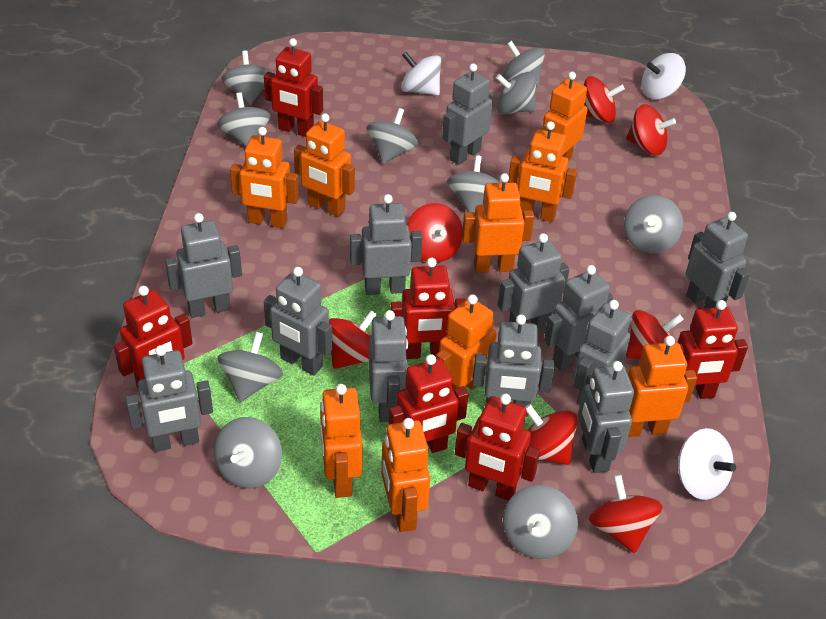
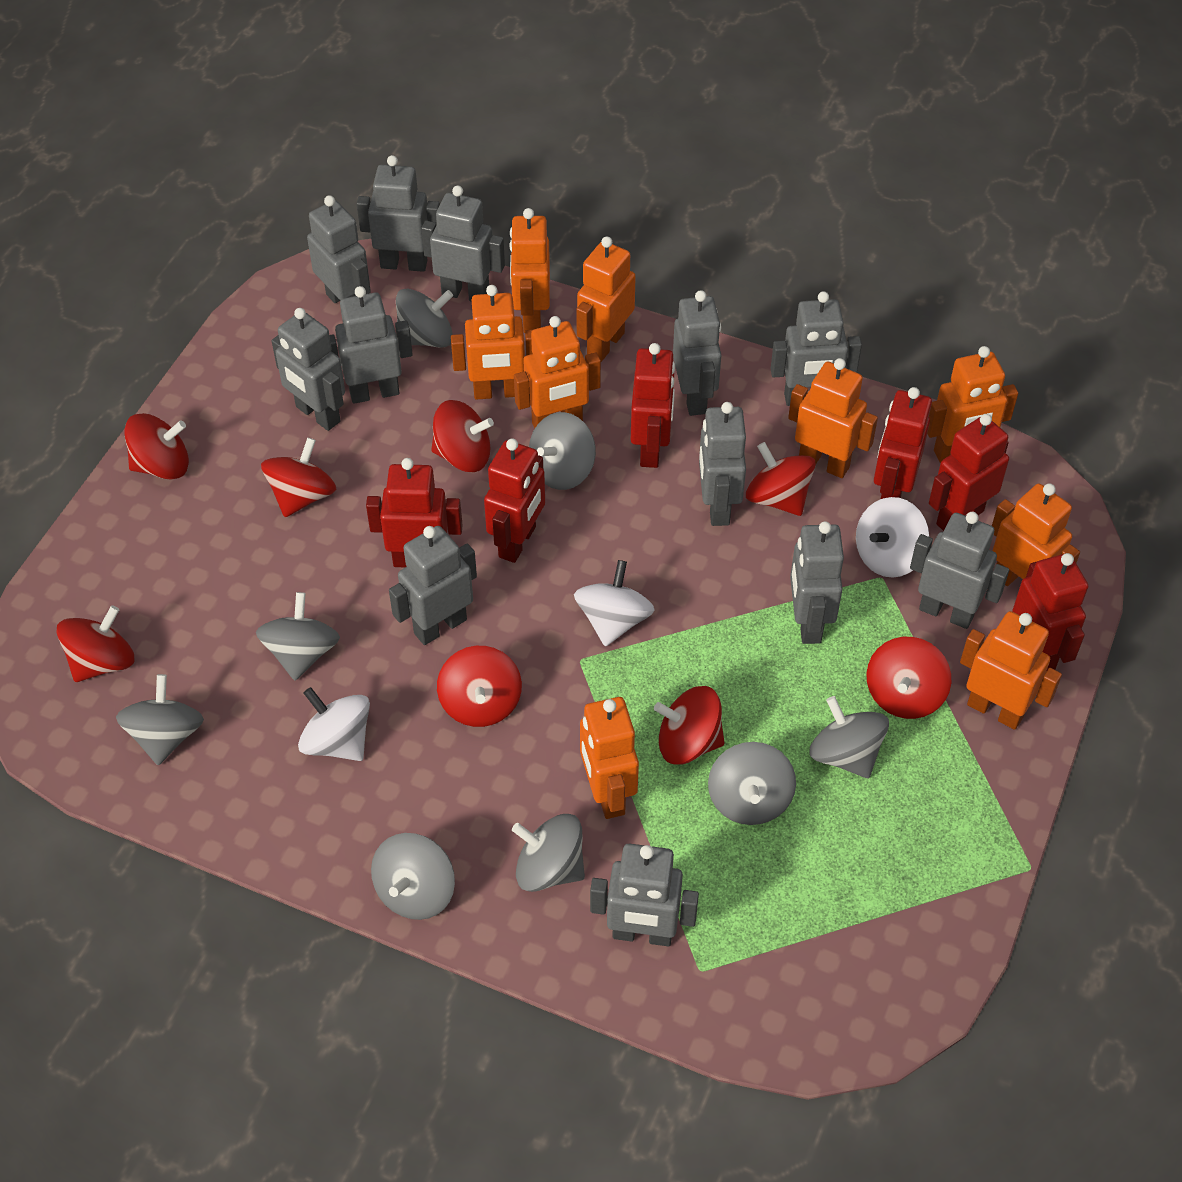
grey spinning top: 10 -> 8
red spinning top: 7 -> 8

